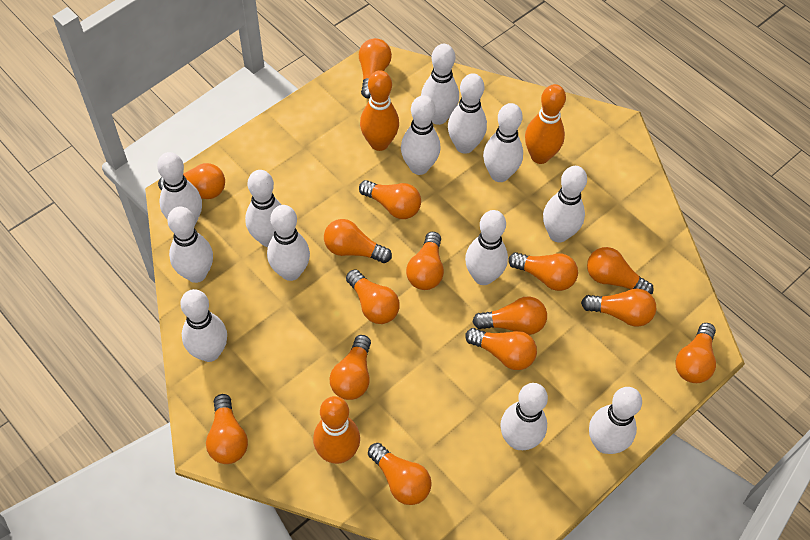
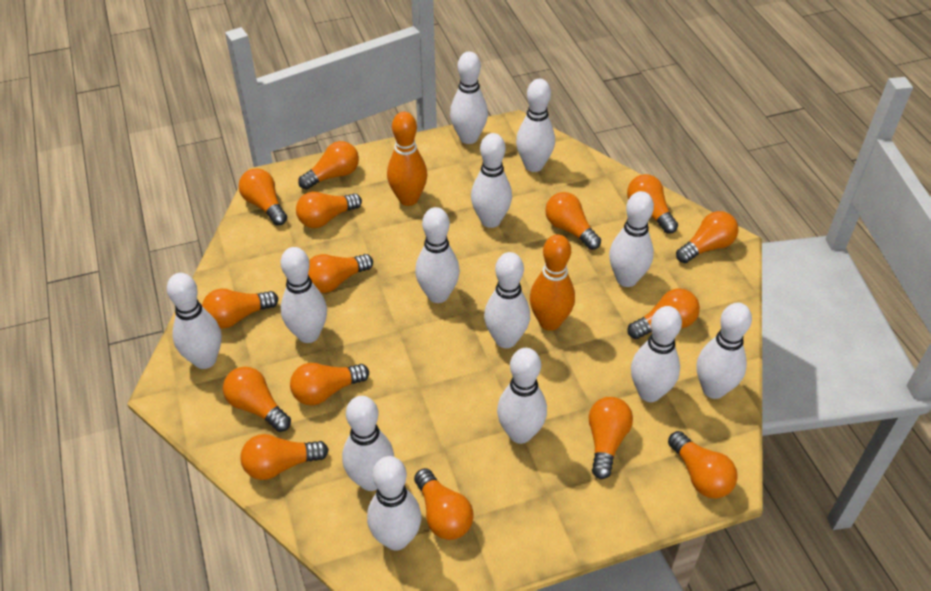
orange bowling pin: 3 -> 2

